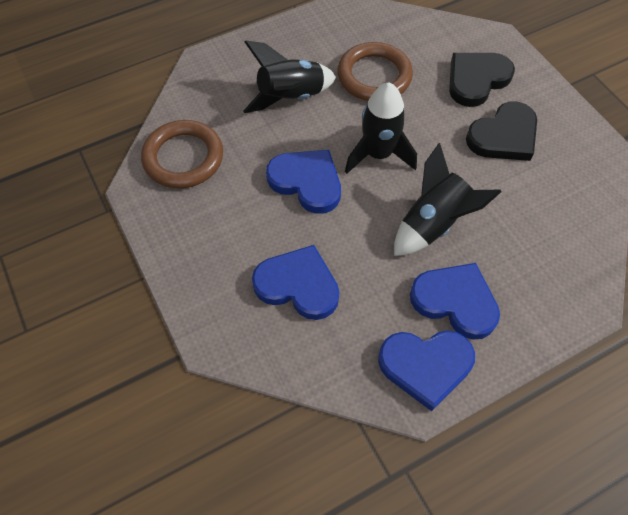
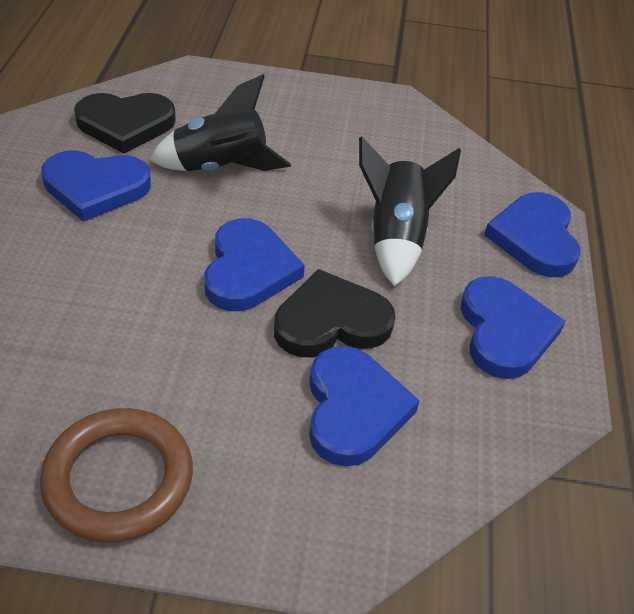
black rocket: 3 -> 2
blue heart: 4 -> 5
brown ring: 2 -> 1

